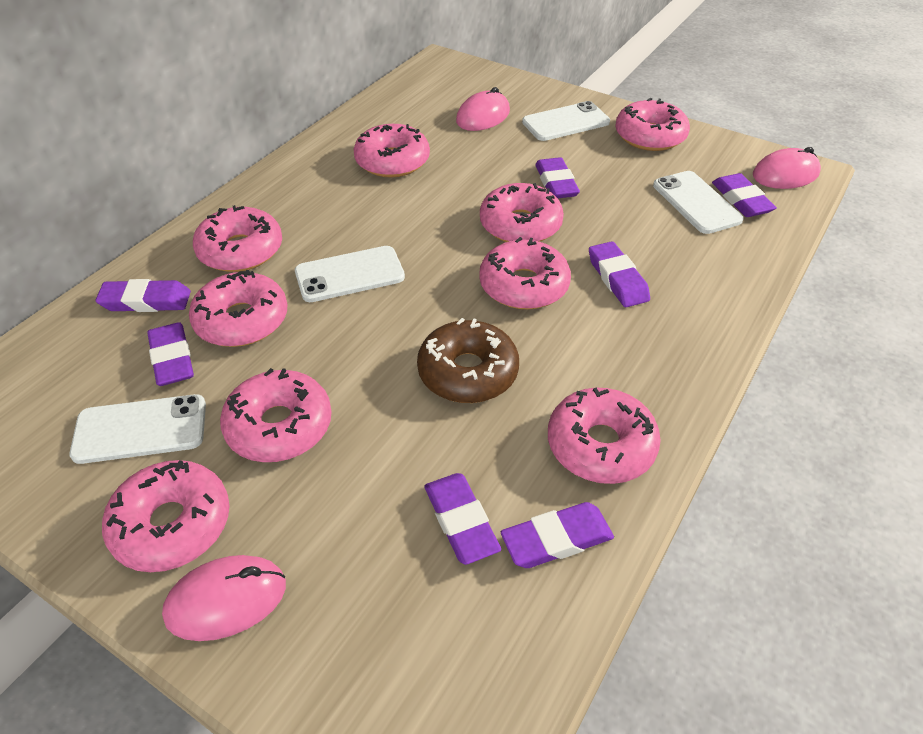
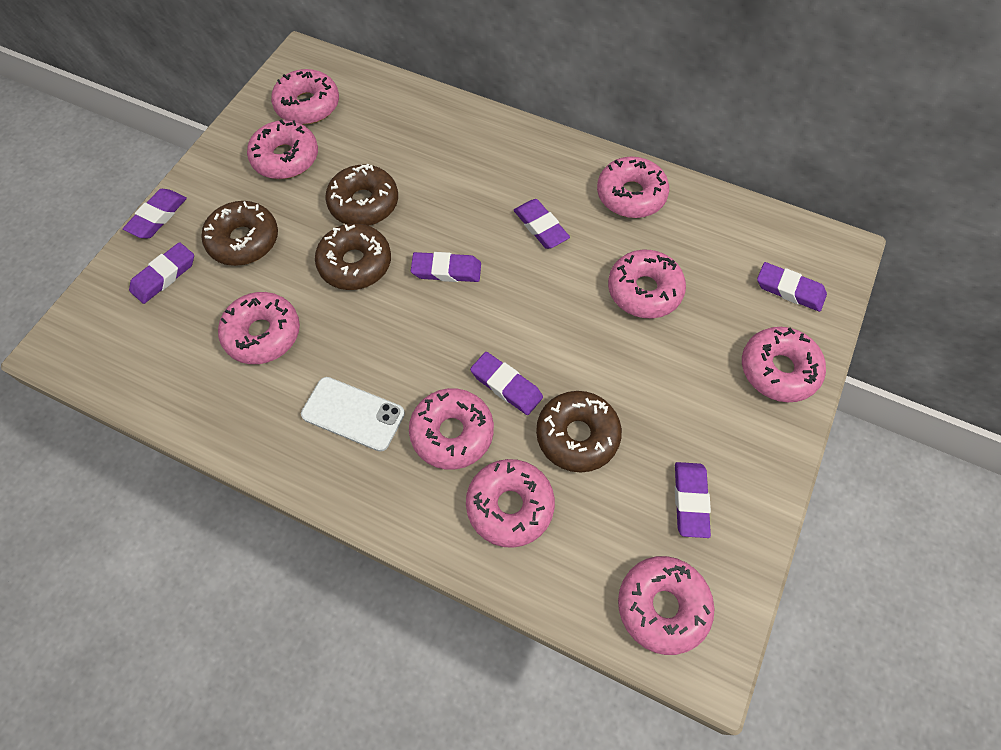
brown donut: 1 -> 4
pink mouse: 3 -> 0
white phone: 4 -> 1

